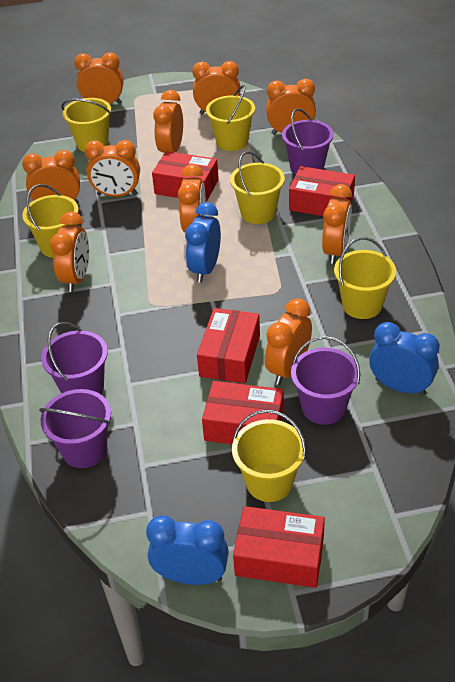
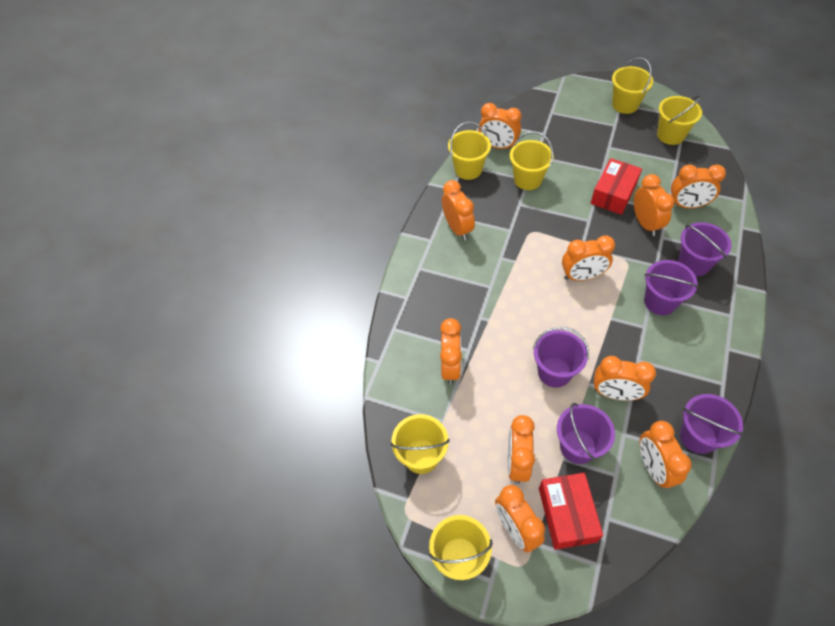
blue clock: 3 -> 0
purple bucket: 4 -> 5
red box: 5 -> 2

